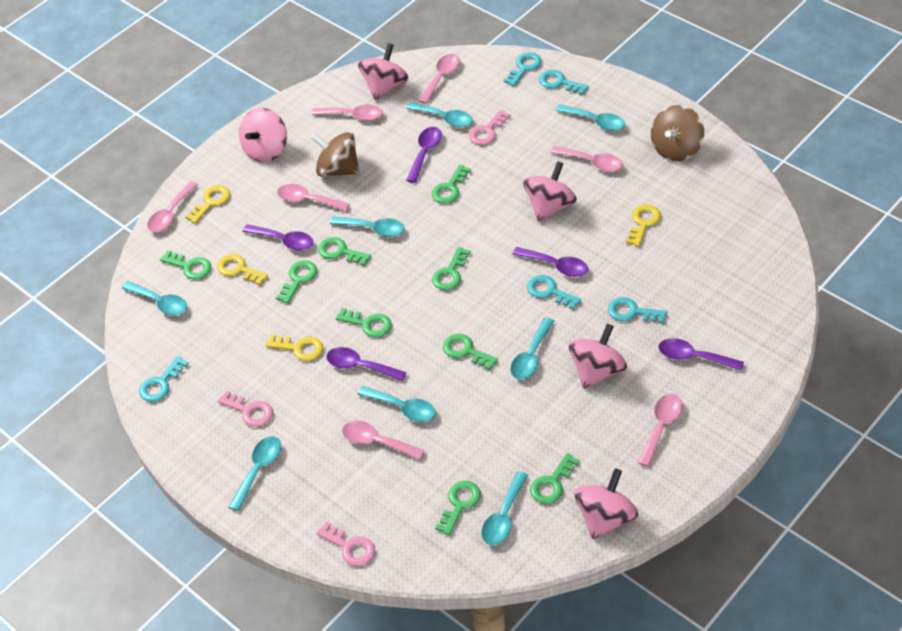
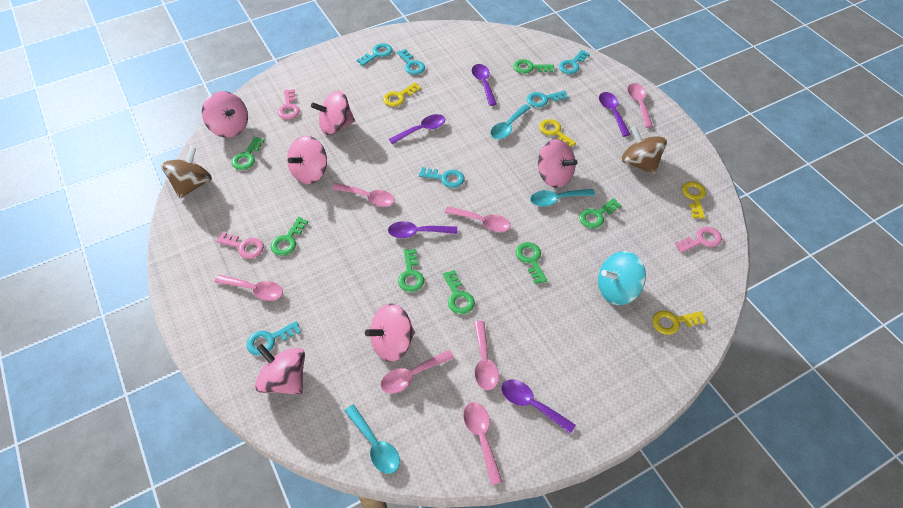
green key: 9 -> 7
pink spinning top: 5 -> 6
turquoise key: 5 -> 6
turquoise spinning top: 0 -> 1
turquoise spoon: 8 -> 3

